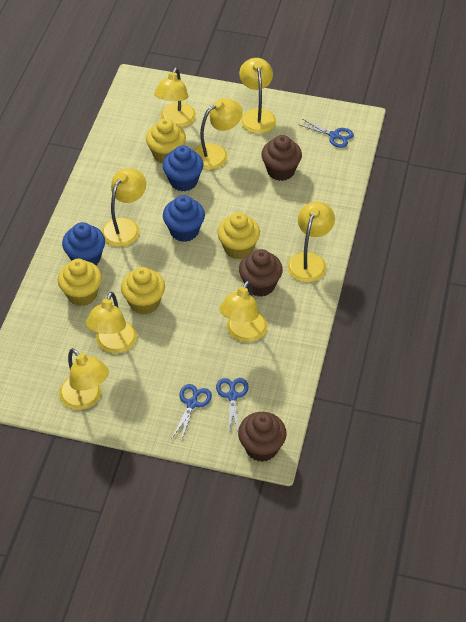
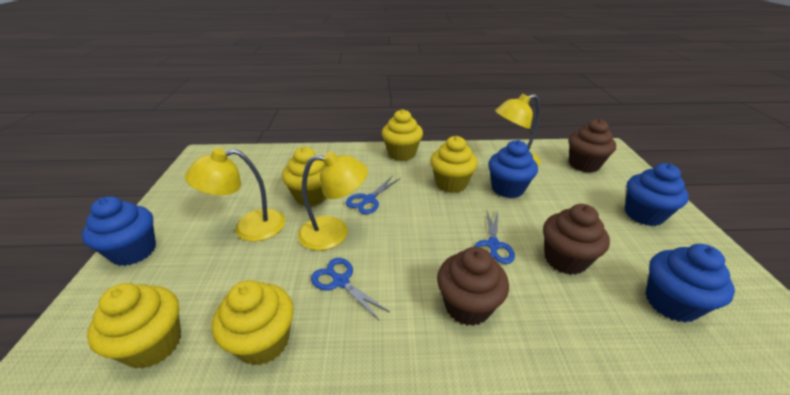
blue cupcake: 3 -> 4
yellow cupcake: 4 -> 5
yellow lamp: 8 -> 3

